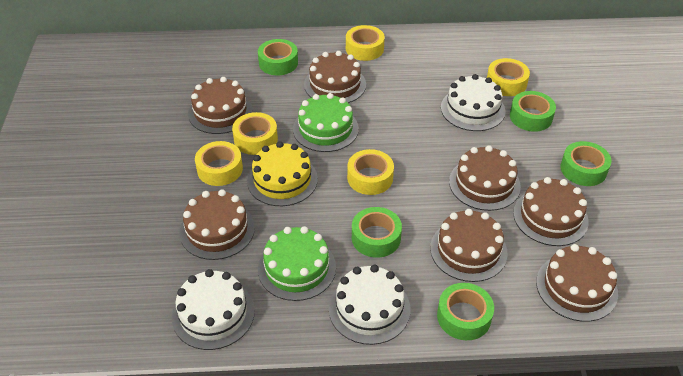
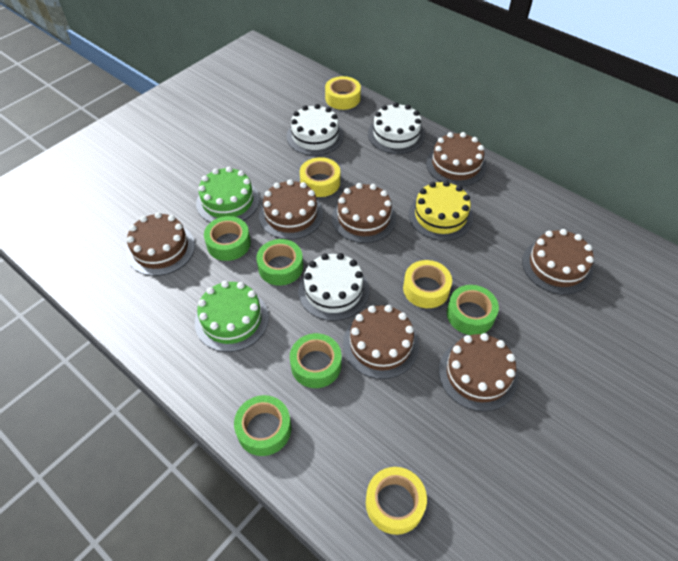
yellow tape: 5 -> 4

